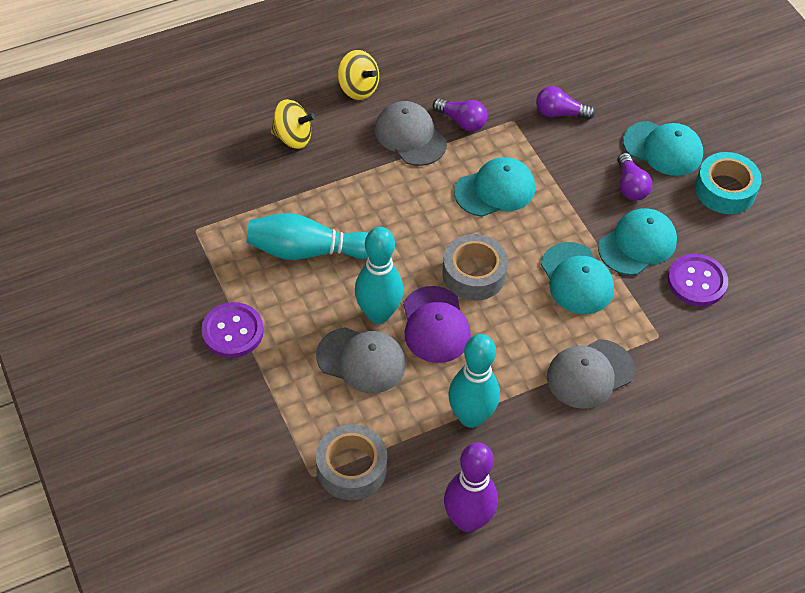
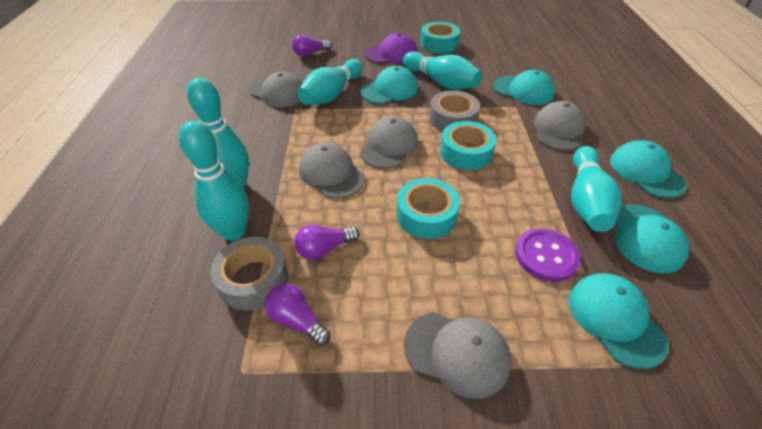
grey cap: 3 -> 5
purple bowling pin: 1 -> 0
purple button: 2 -> 1
turquoise bowling pin: 3 -> 5
turquoise cap: 4 -> 5
turquoise tape: 1 -> 3
yellow spinning top: 2 -> 0

